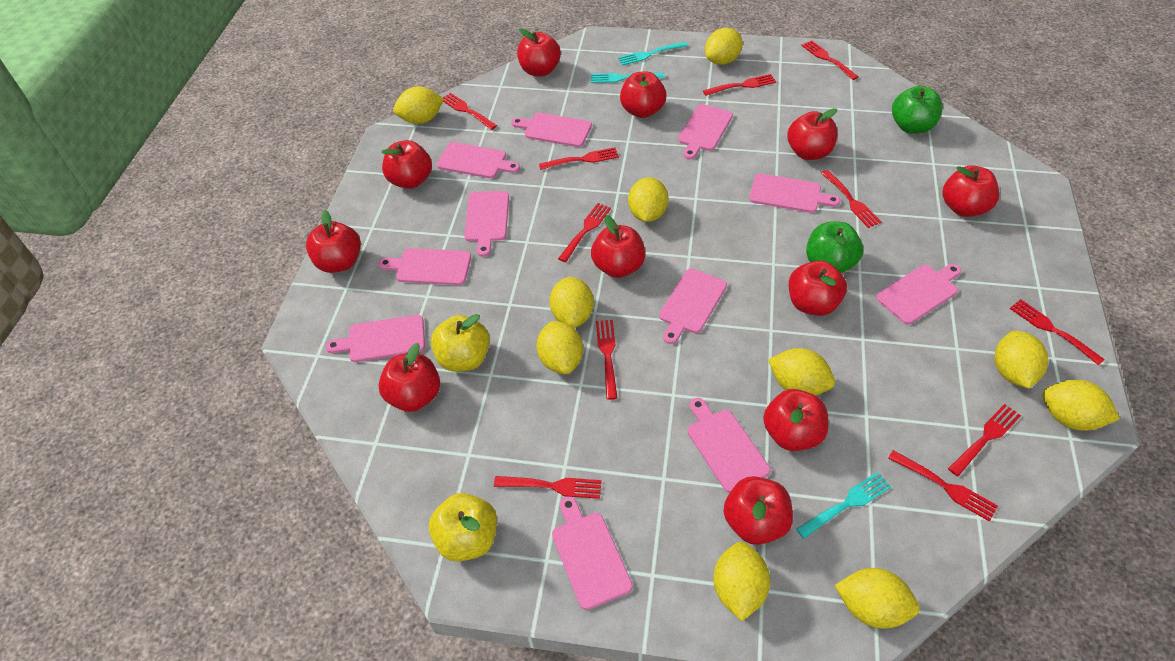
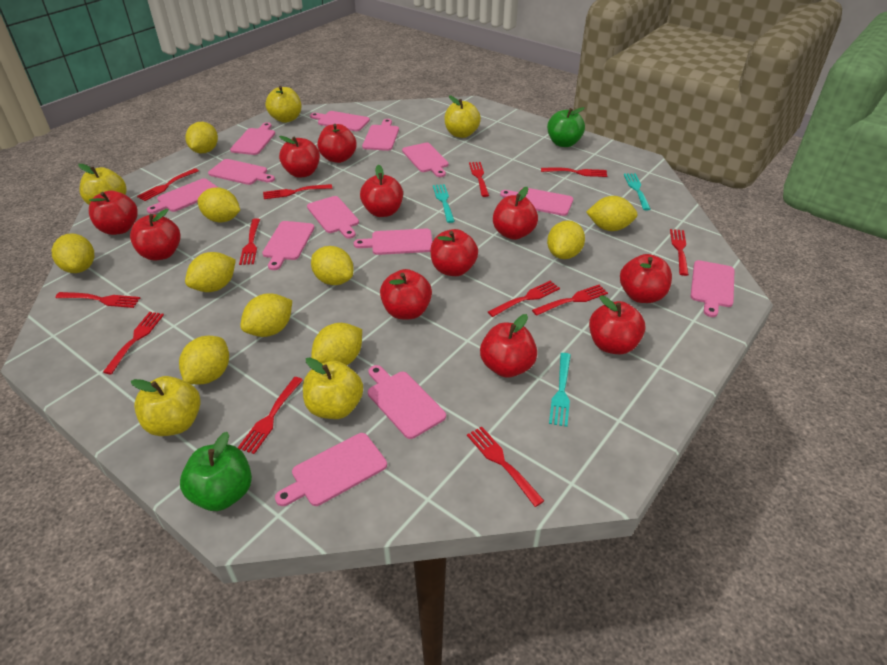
pink cutting board: 11 -> 13
red fork: 11 -> 12
yellow apple: 2 -> 5

